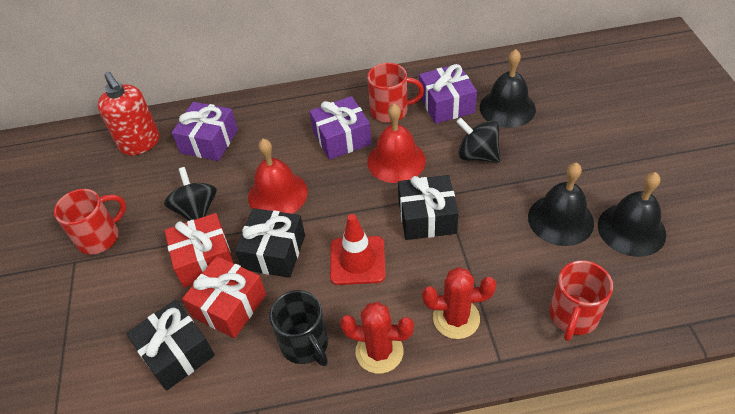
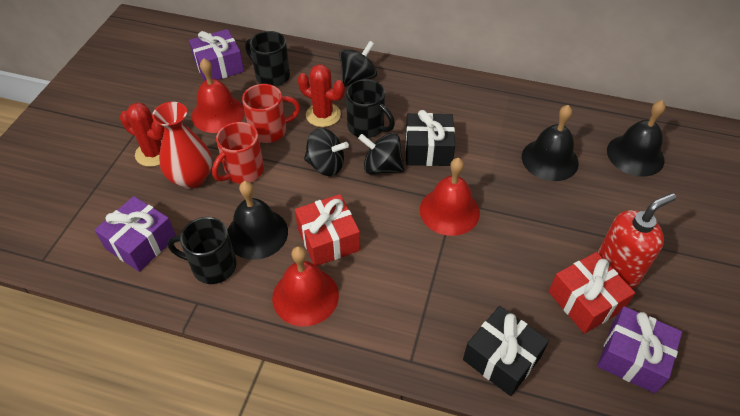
black gift: 3 -> 2
black mug: 1 -> 3
black spinning top: 2 -> 3
red bell: 2 -> 3
red mug: 3 -> 2
red traffic cone: 1 -> 0
red vase: 0 -> 1

